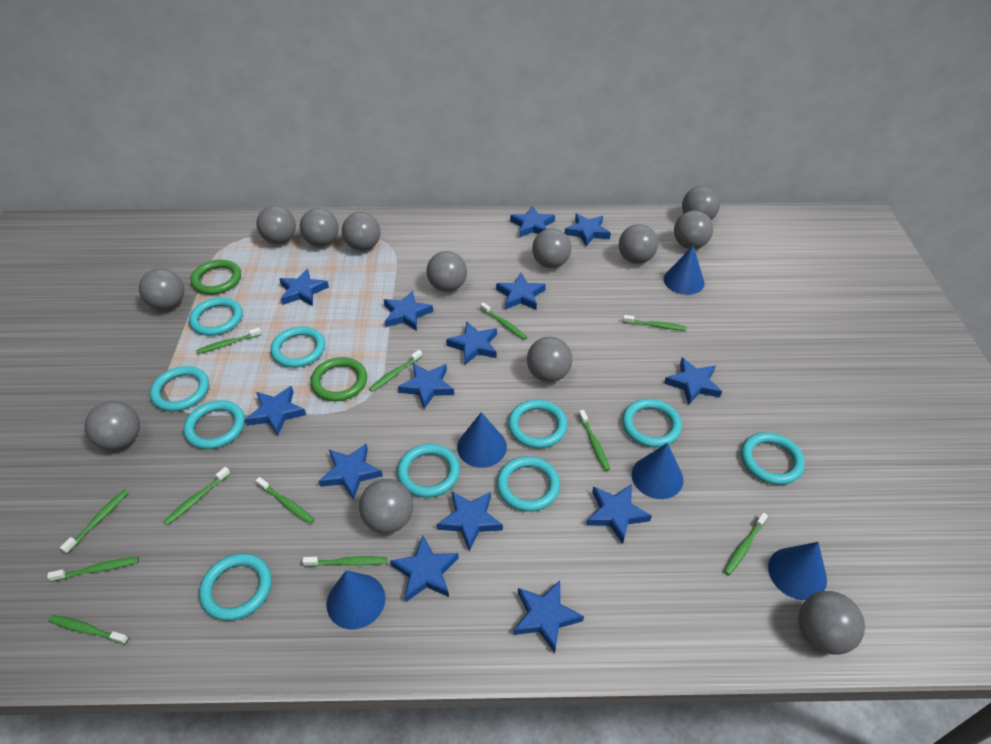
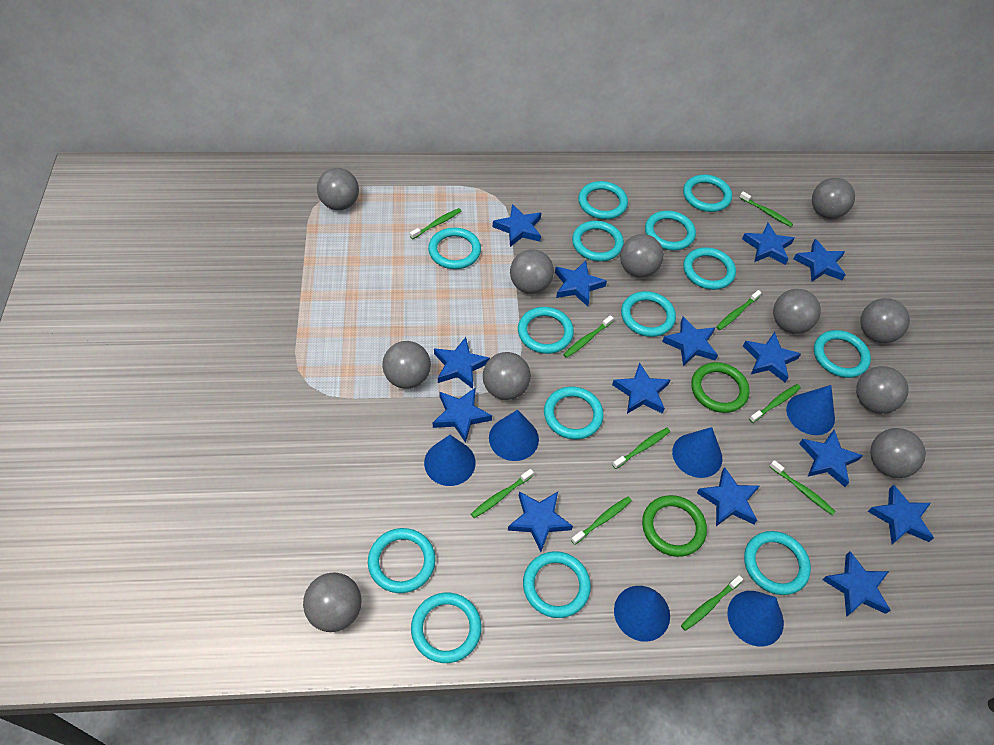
blue cone: 5 -> 6
green toothbrush: 12 -> 10
grey ball: 13 -> 11
turquoise ring: 10 -> 14

